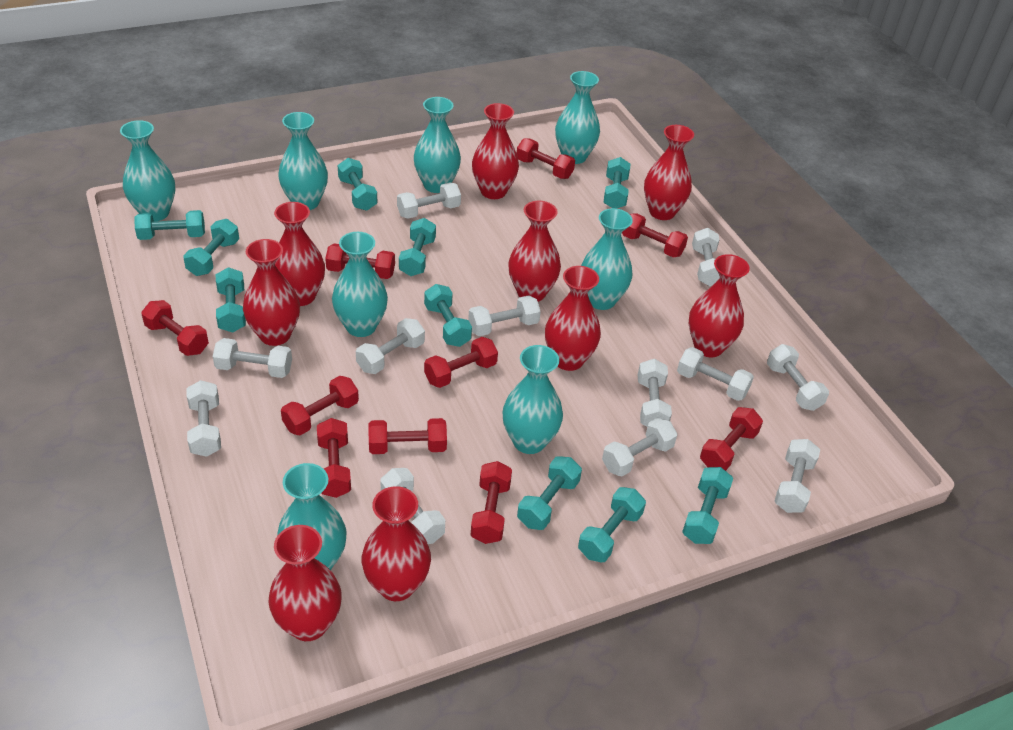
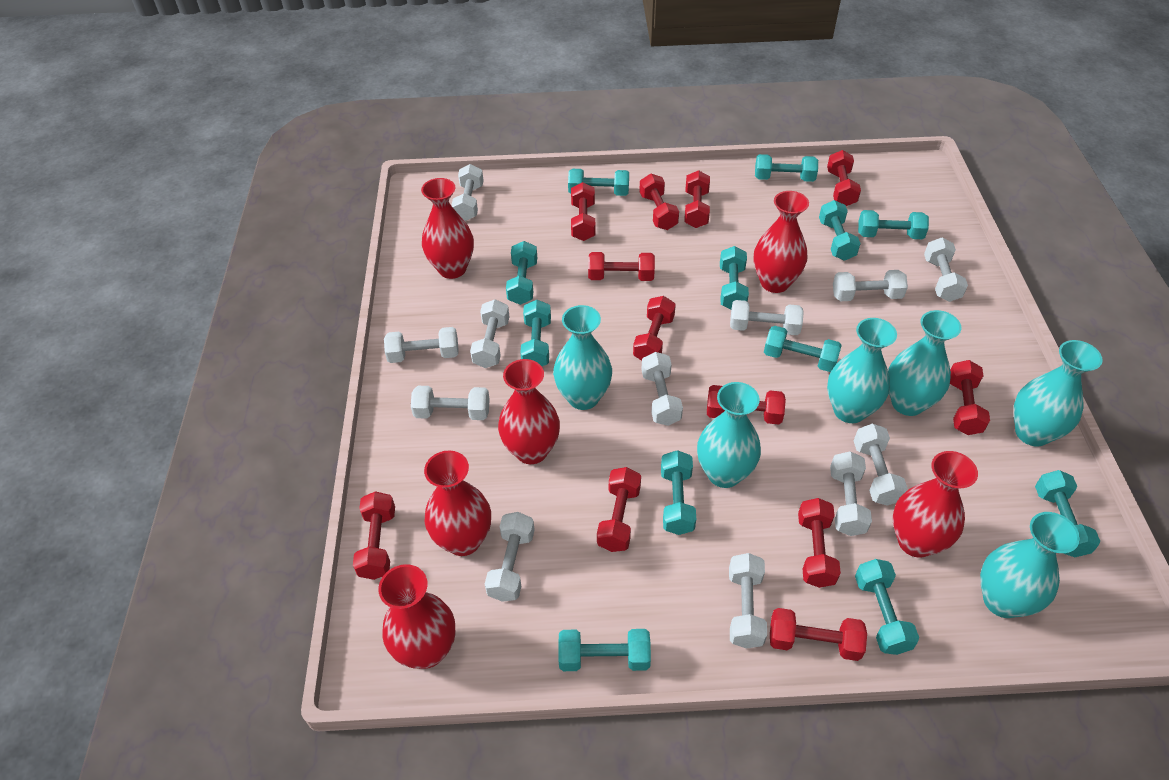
red dumbbell: 10 -> 12
red vase: 9 -> 6
turquoise dumbbell: 10 -> 12
turquoise vase: 8 -> 6

